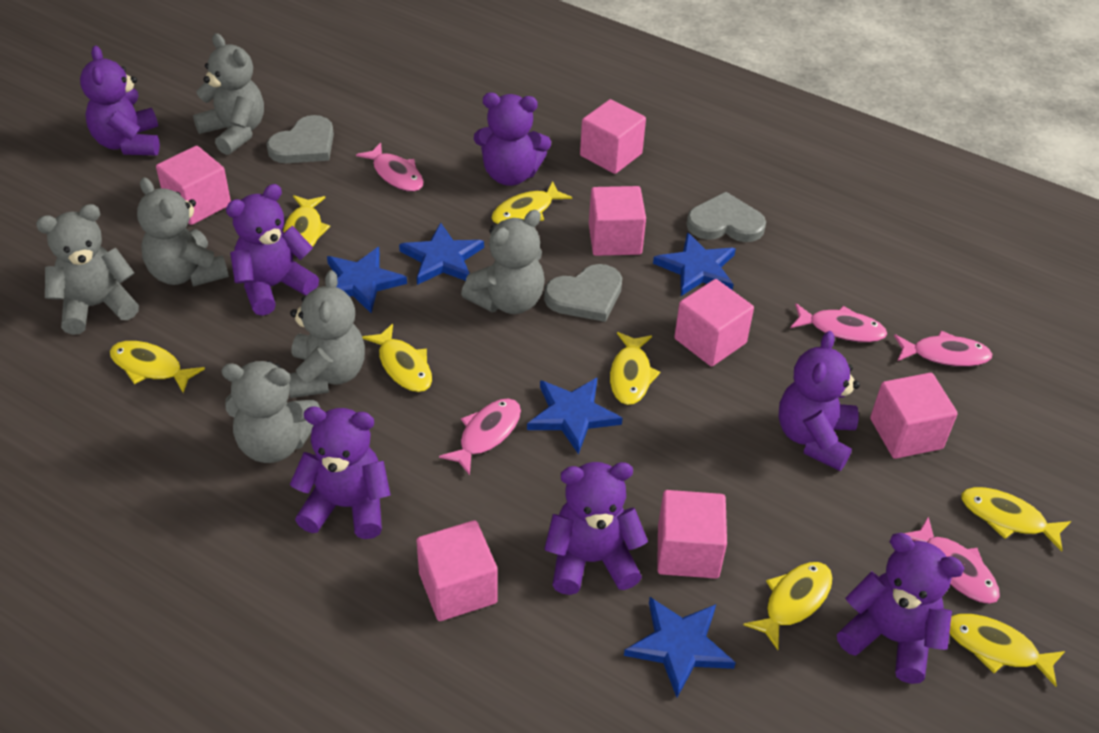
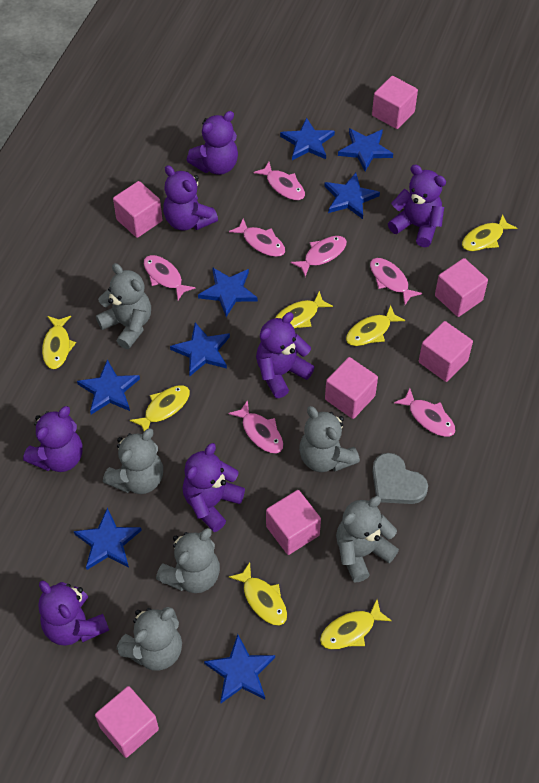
blue star: 5 -> 8
grey heart: 3 -> 1
pink fish: 5 -> 7
yellow fish: 8 -> 7

